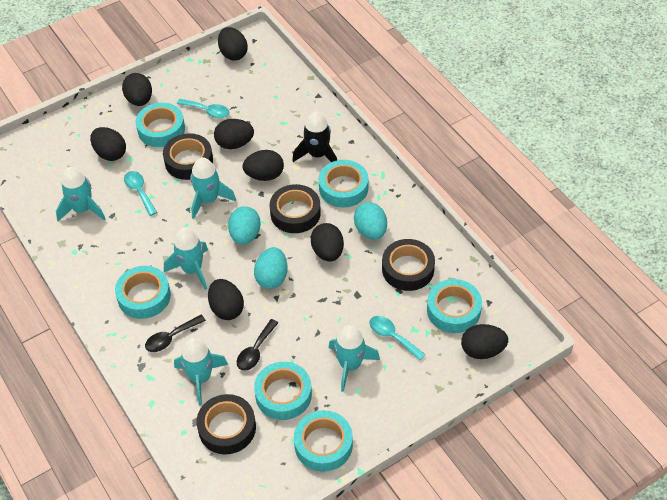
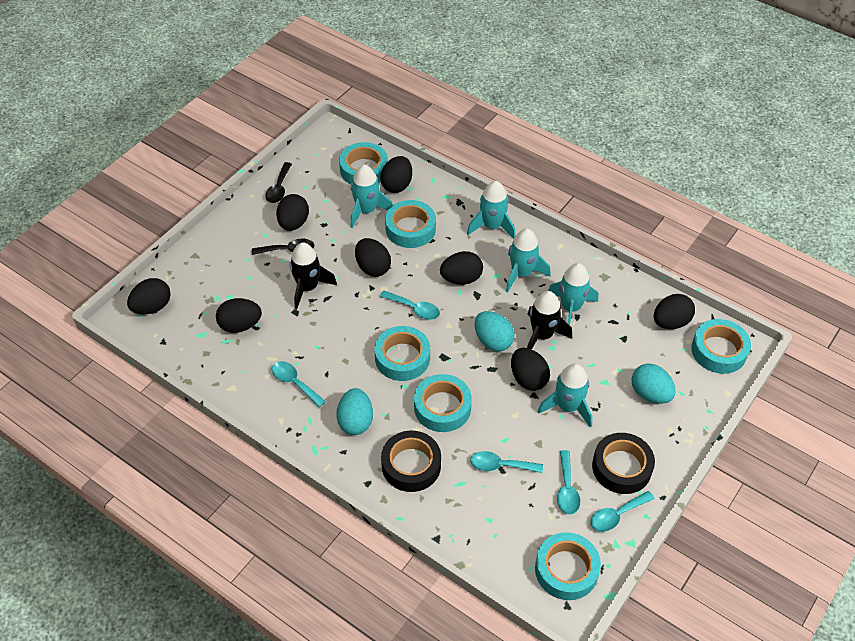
black rocket: 1 -> 2
black tape: 4 -> 2
turquoise spoon: 3 -> 5

